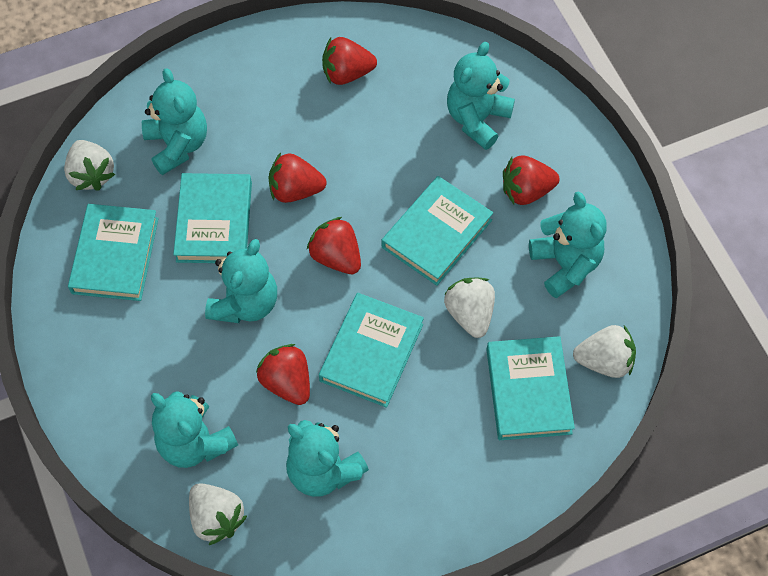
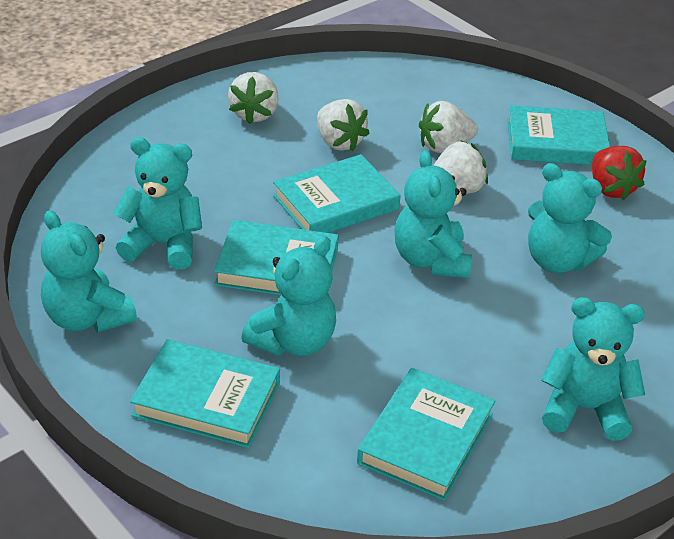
red strawberry: 5 -> 1

